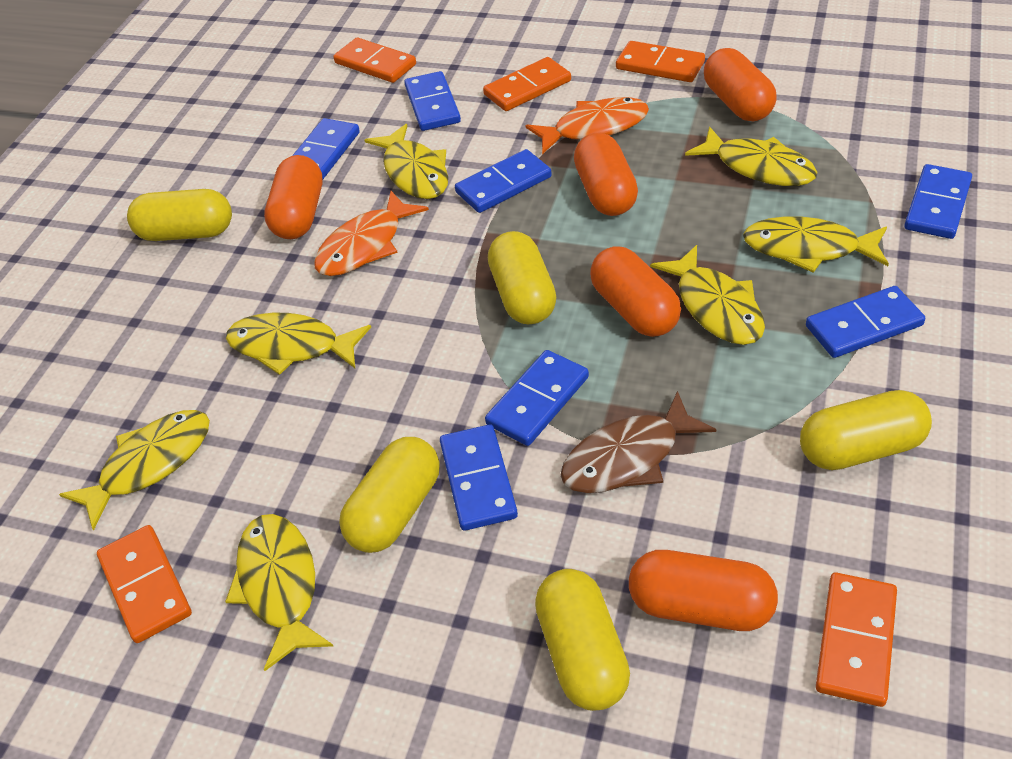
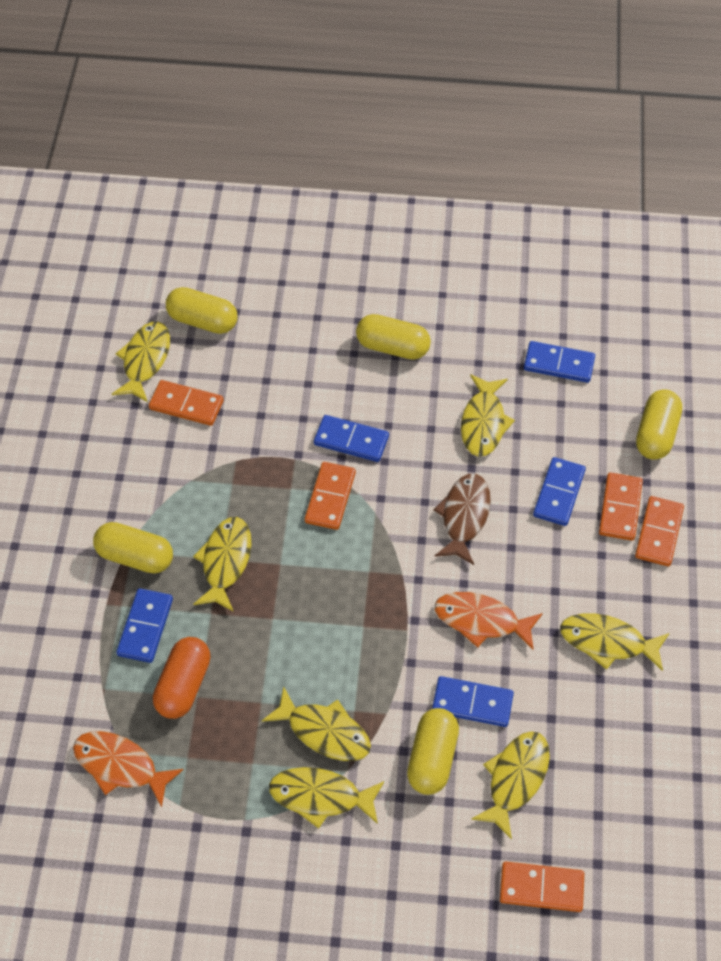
blue domino: 7 -> 5
orange capsule: 5 -> 1

